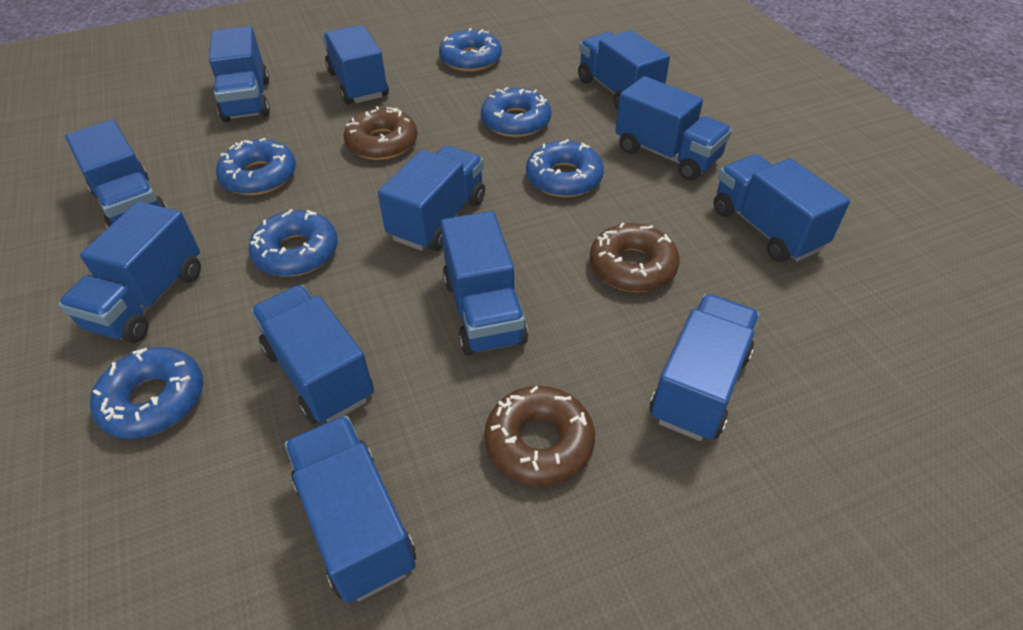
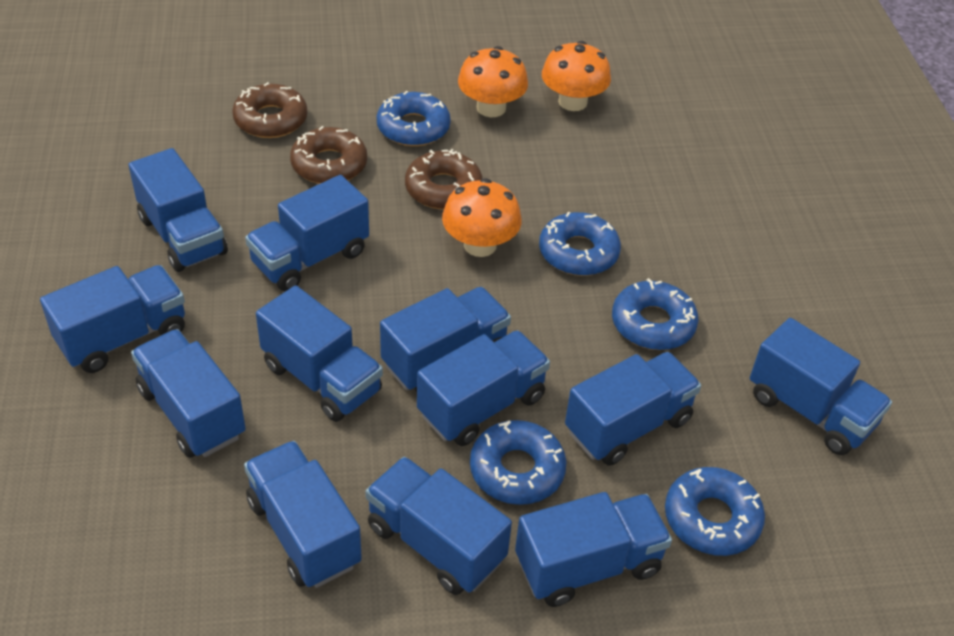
blue donut: 6 -> 5
orange mushroom: 0 -> 3

